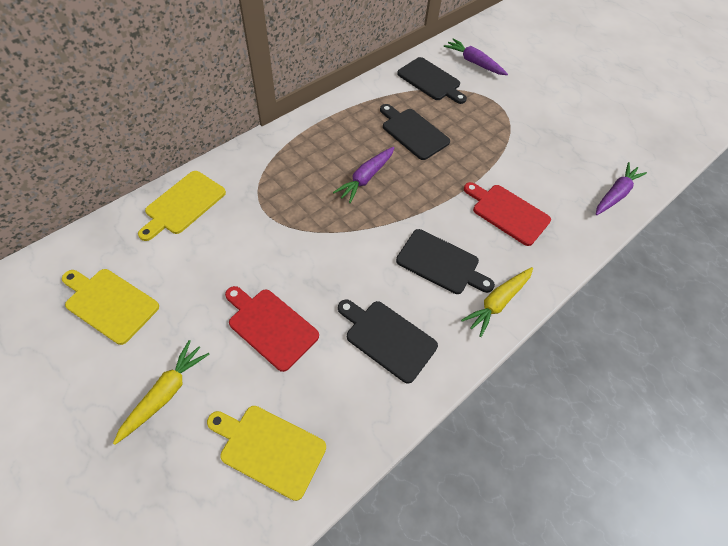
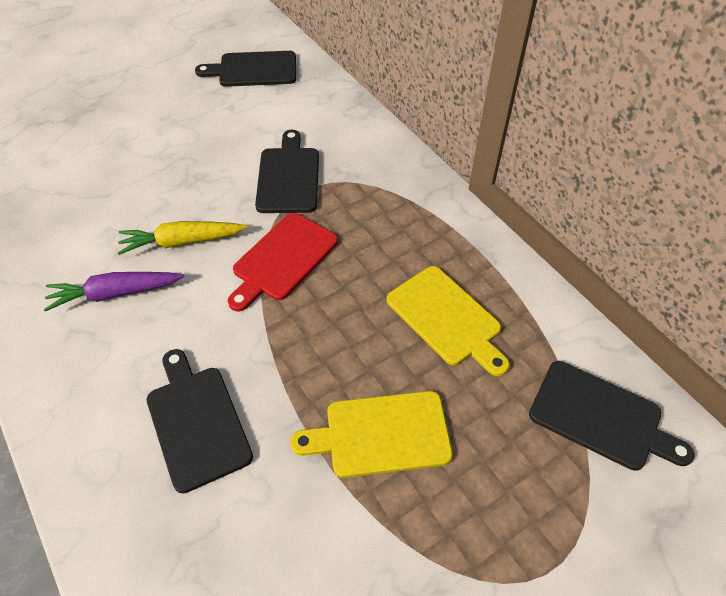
purple carrot: 3 -> 1
red cutting board: 2 -> 1
yellow carrot: 2 -> 1
yellow cutting board: 3 -> 2

